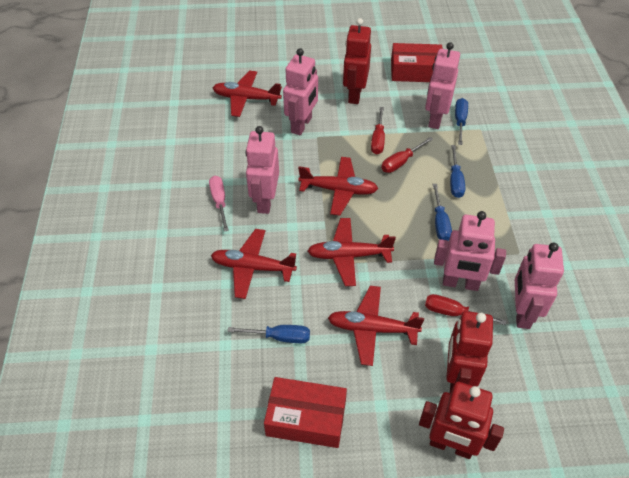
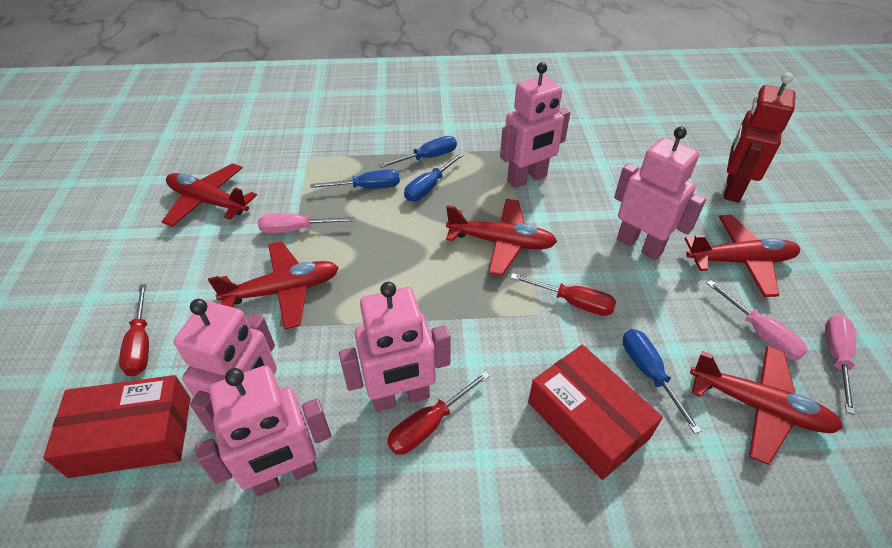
pink screwdriver: 1 -> 3
red robot: 3 -> 1

